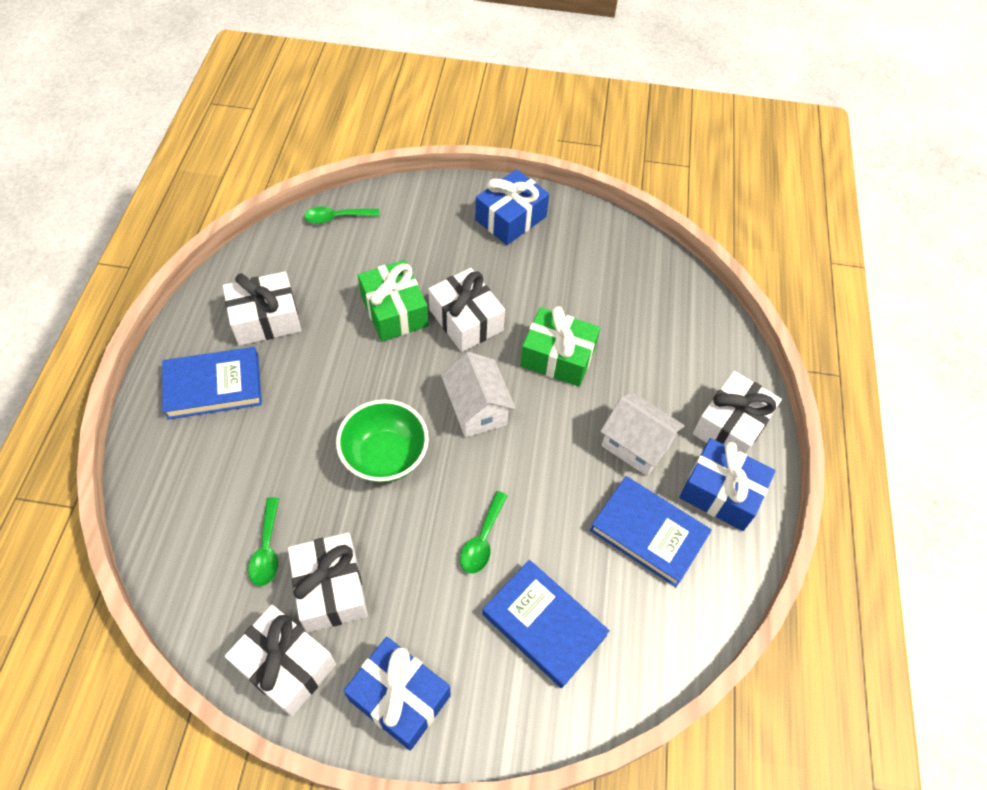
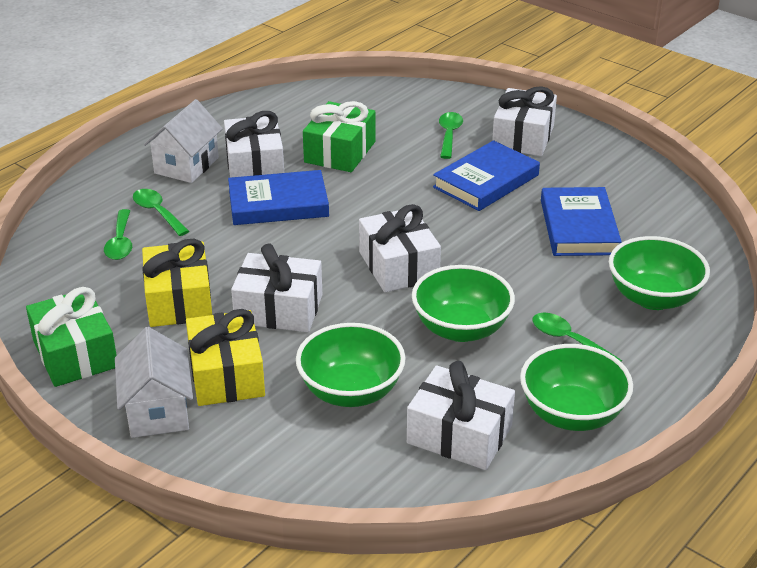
blue gift: 3 -> 0
green bowl: 1 -> 4
green spoon: 3 -> 4
yellow gift: 0 -> 2

